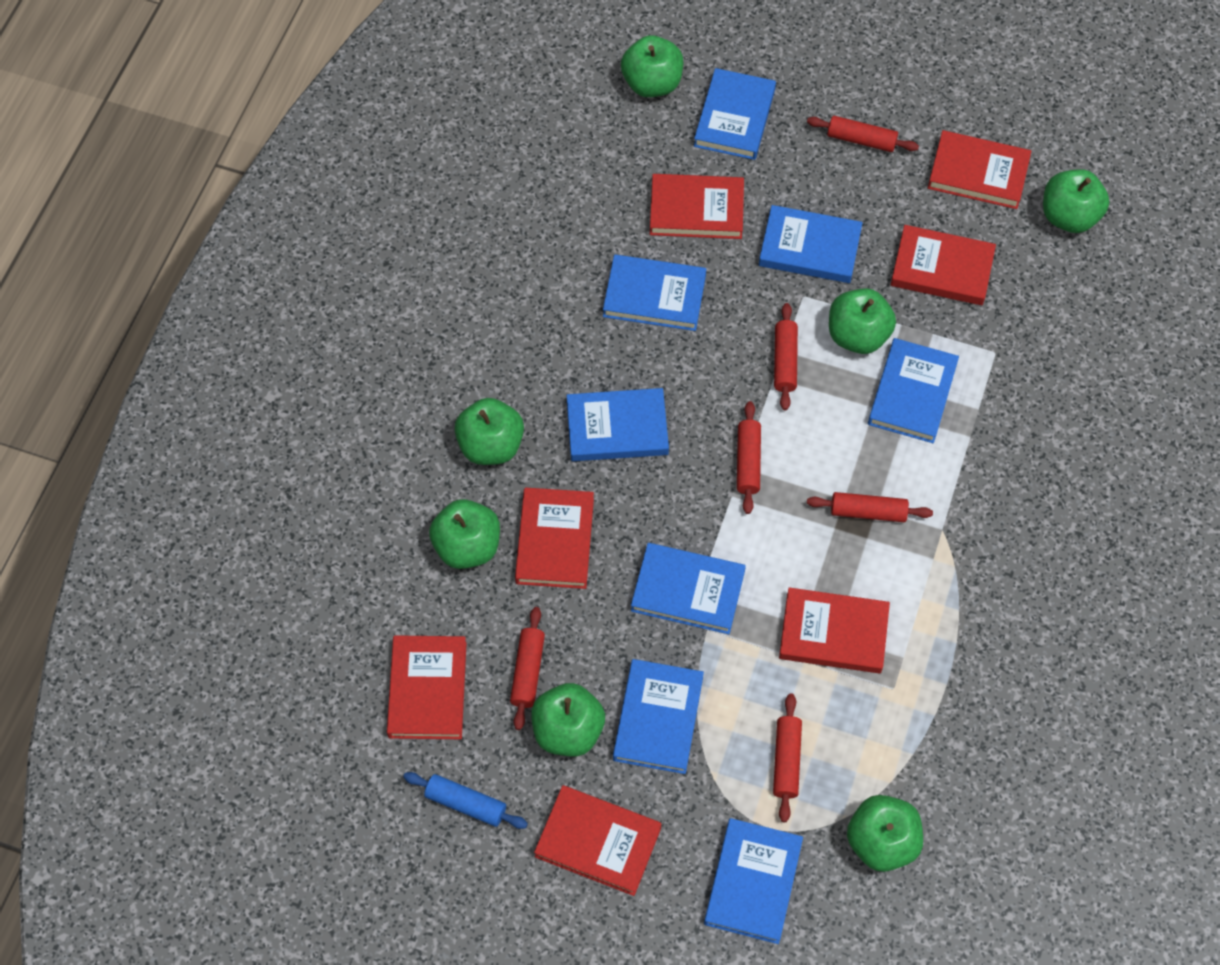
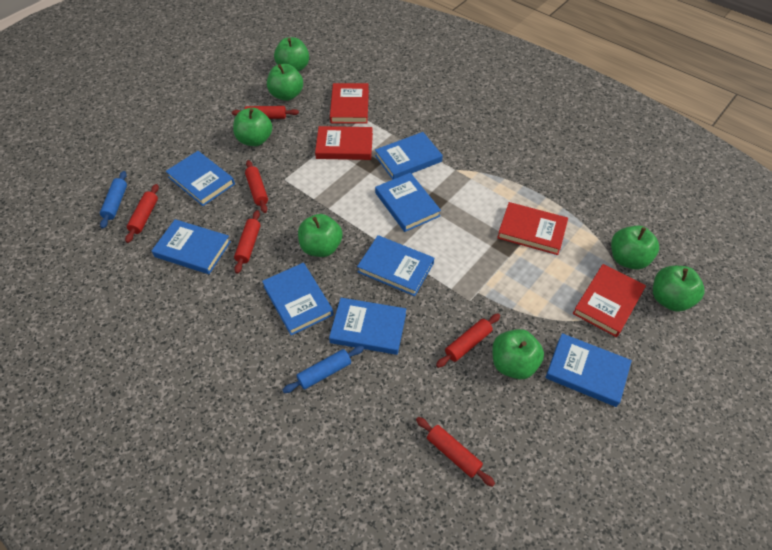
blue rolling pin: 1 -> 2
red book: 7 -> 4

